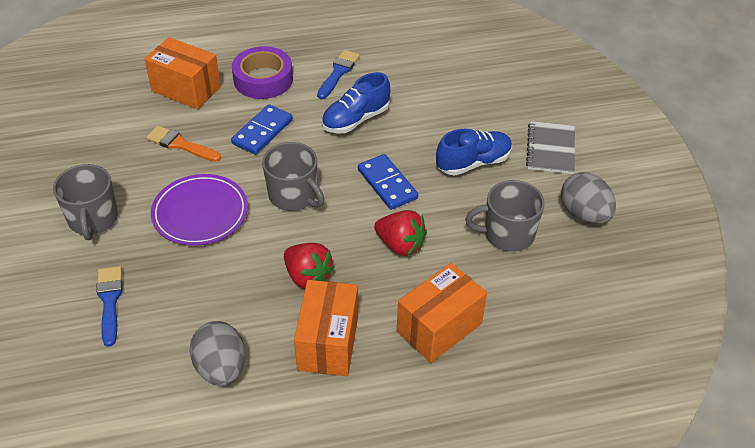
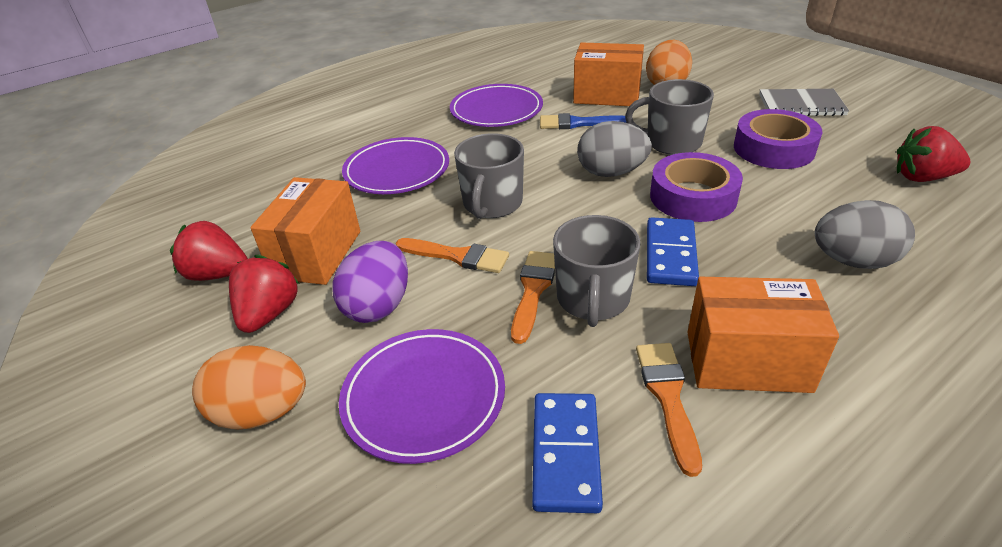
blue brush: 2 -> 1
blue shoe: 2 -> 0
orange brush: 1 -> 3
orange egg: 0 -> 2
purple egg: 0 -> 1
purple plate: 1 -> 3
purple tape: 1 -> 2
red strawberry: 2 -> 3

